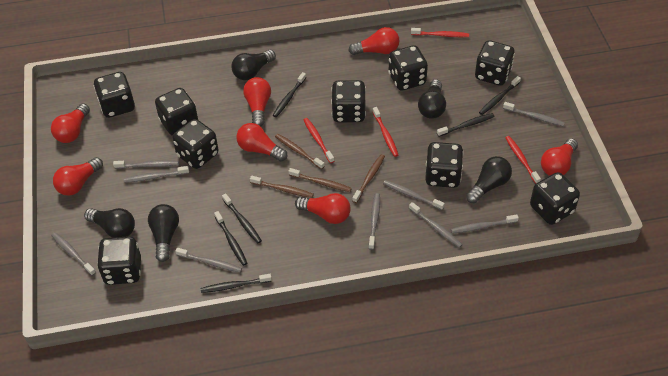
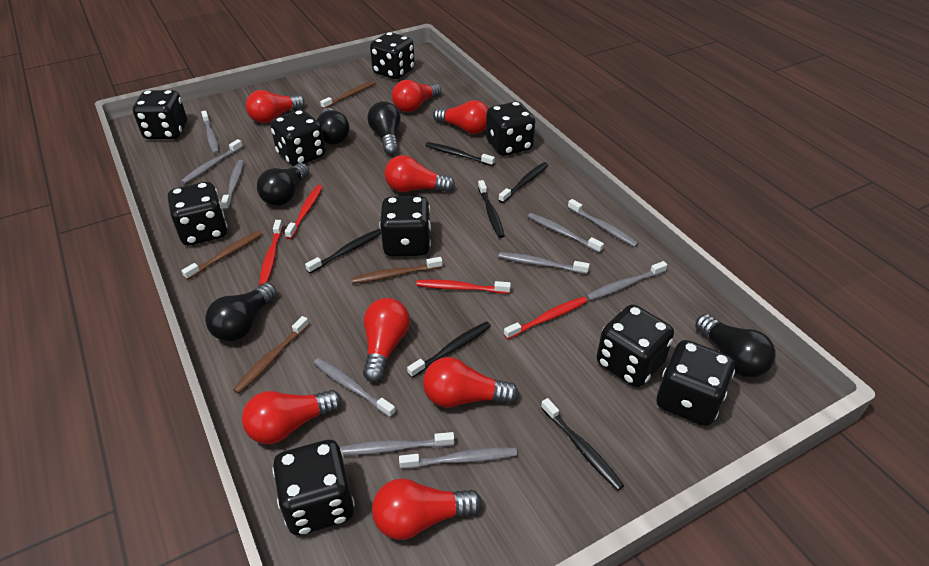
grey toothbrush: 9 -> 10
red light bulb: 7 -> 8

